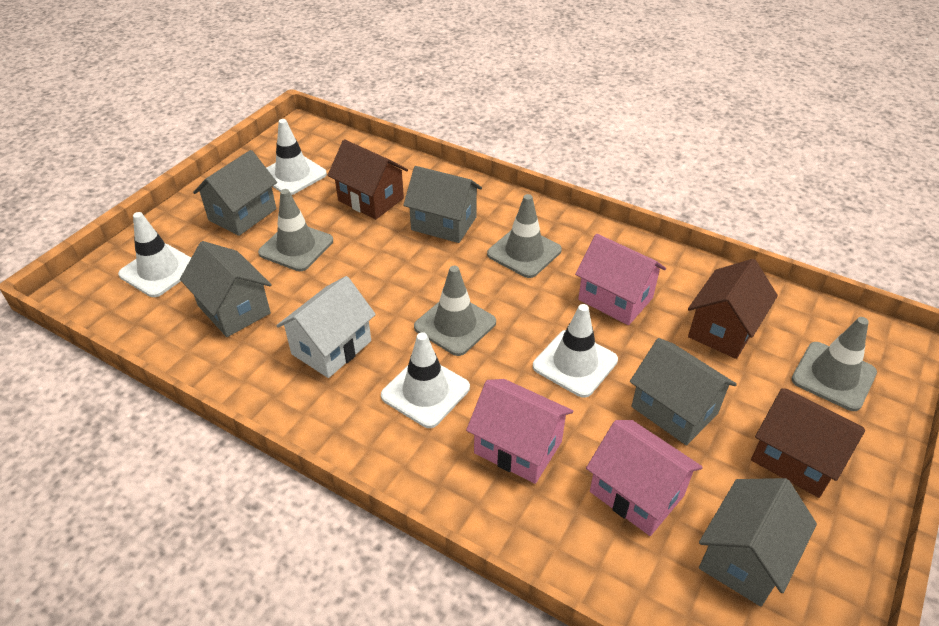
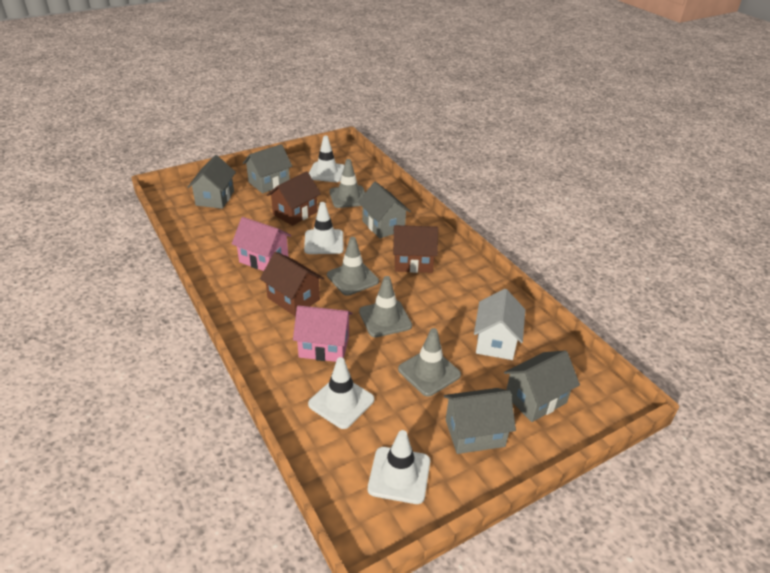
pink house: 3 -> 2

